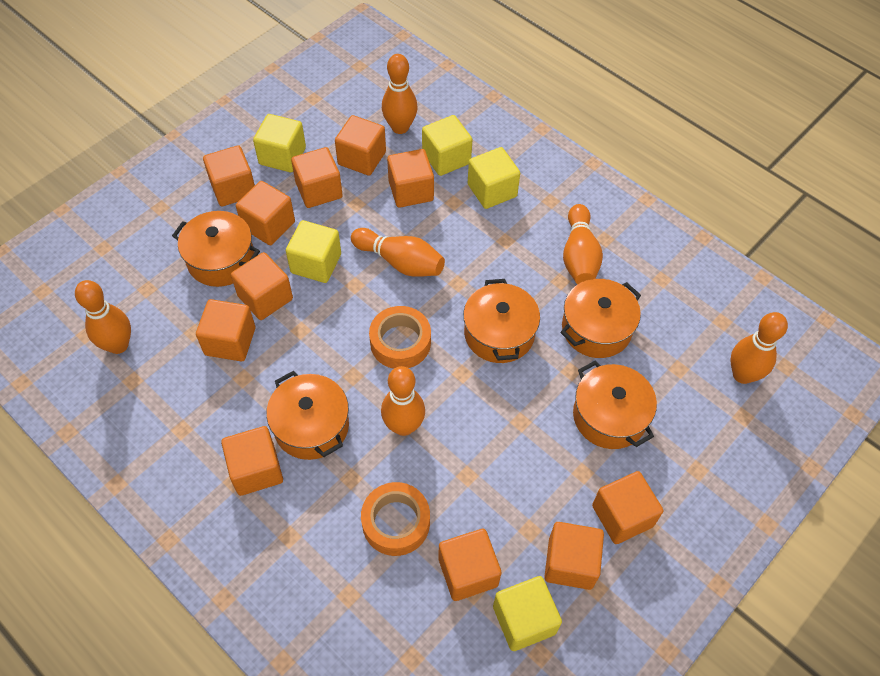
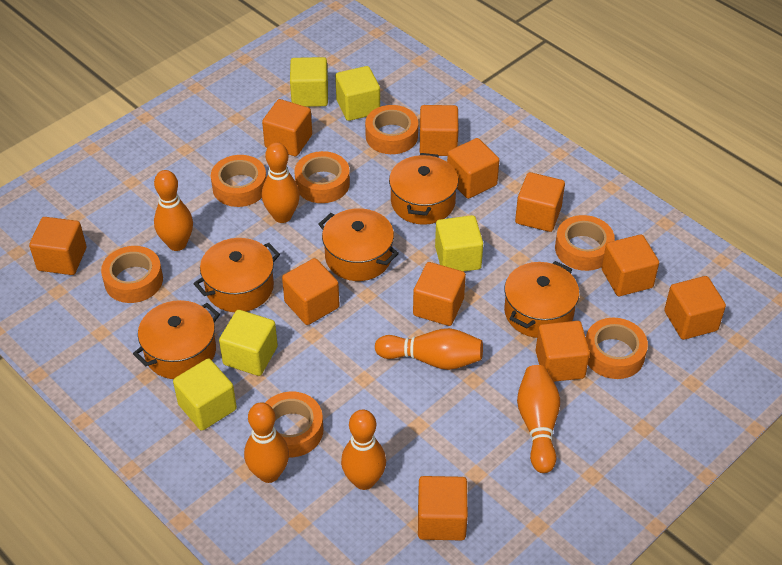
orange tape: 2 -> 7

